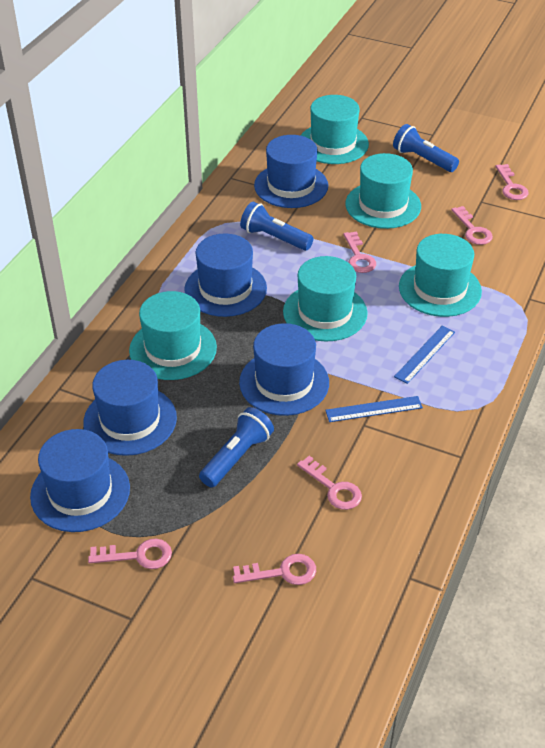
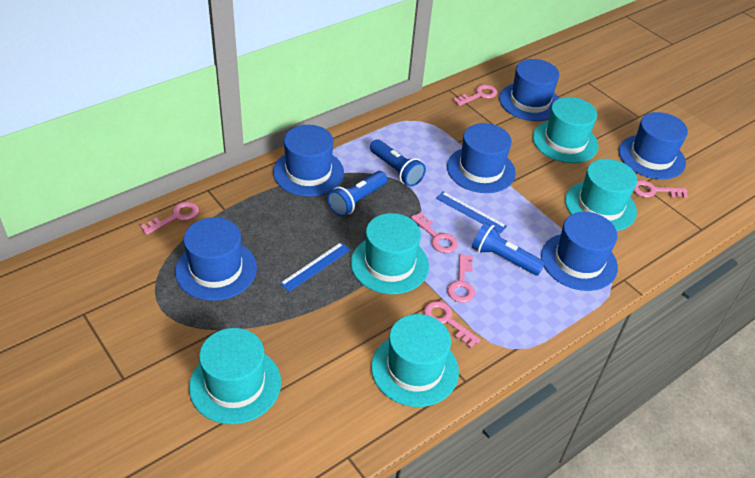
blue hat: 5 -> 6

